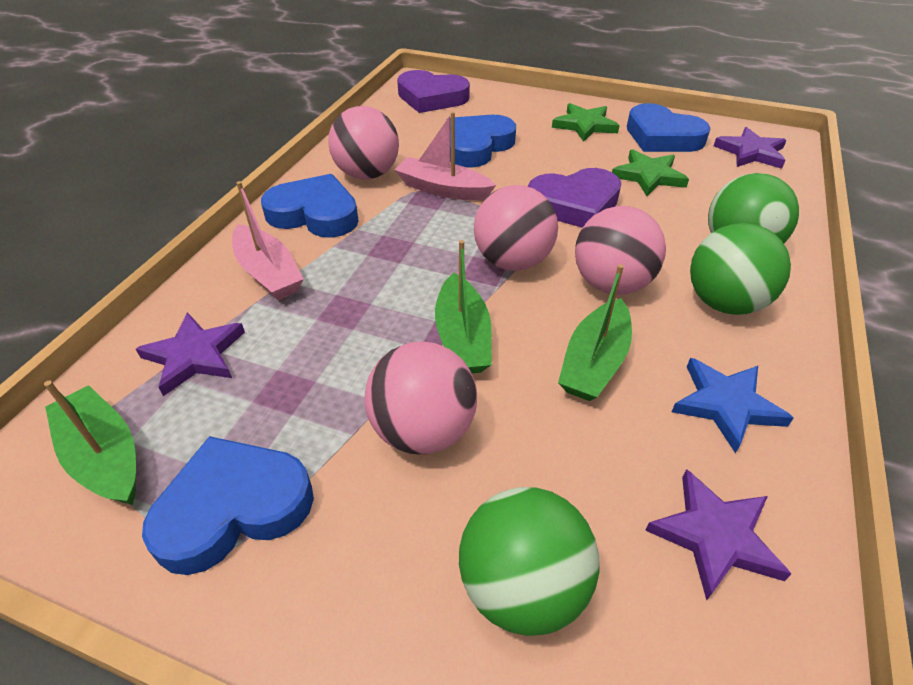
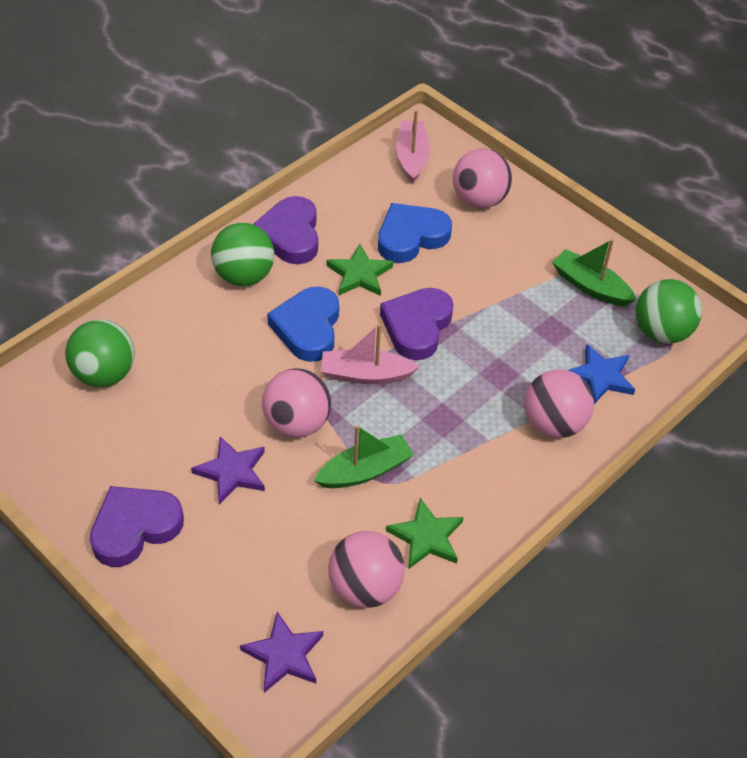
blue heart: 4 -> 2
green boat: 3 -> 2
purple heart: 2 -> 3
purple star: 3 -> 2

